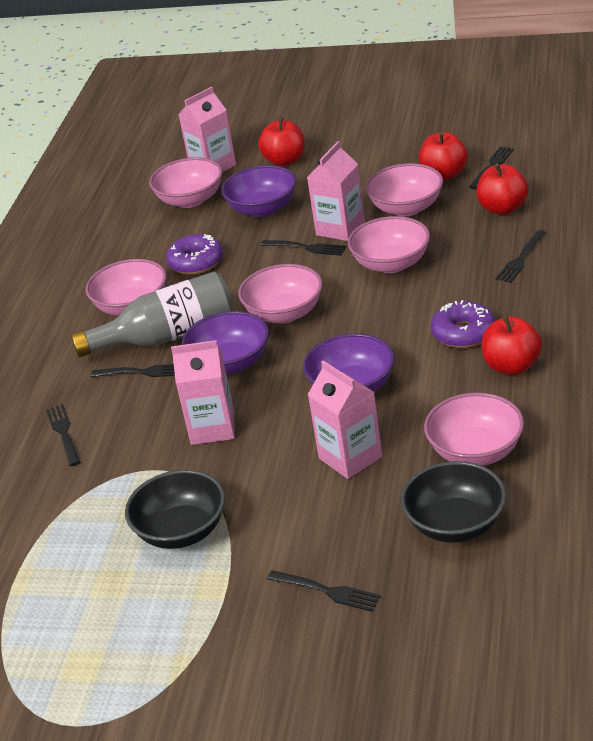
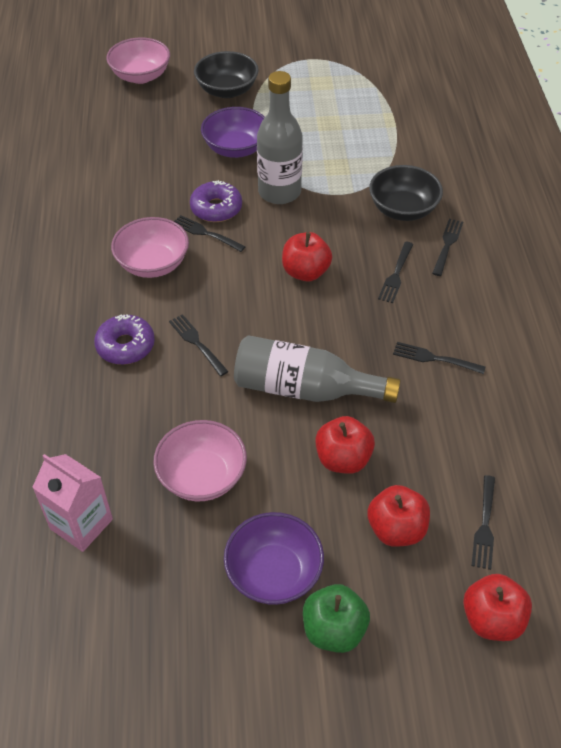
green apple: 0 -> 1
grey bottle: 1 -> 2
pink bowl: 6 -> 3
pink carton: 4 -> 1
purple bowl: 3 -> 2

